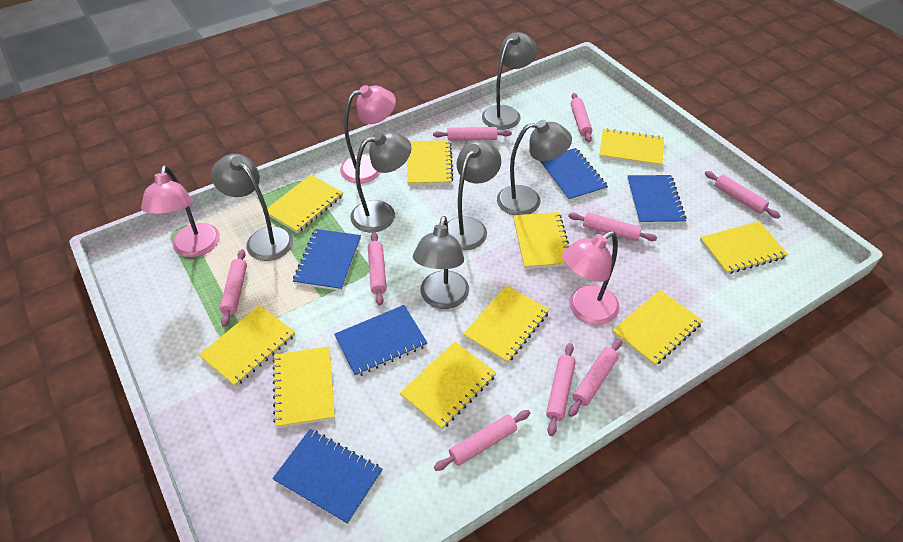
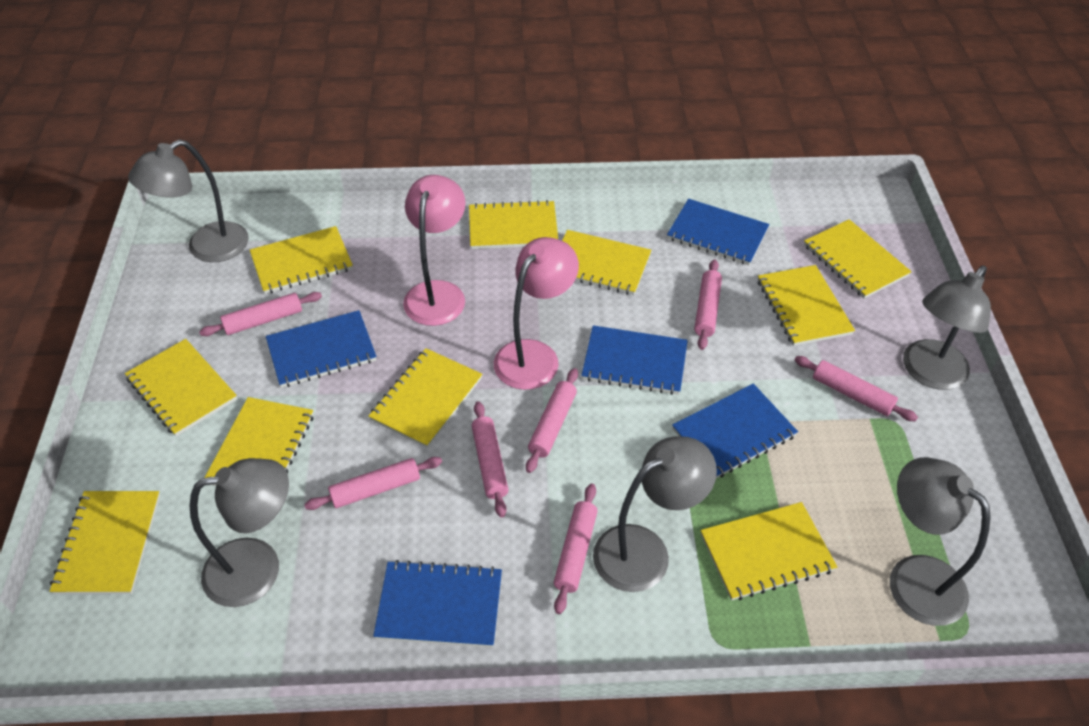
grey lamp: 6 -> 5
pink lamp: 3 -> 2
pink rolling pin: 9 -> 7

